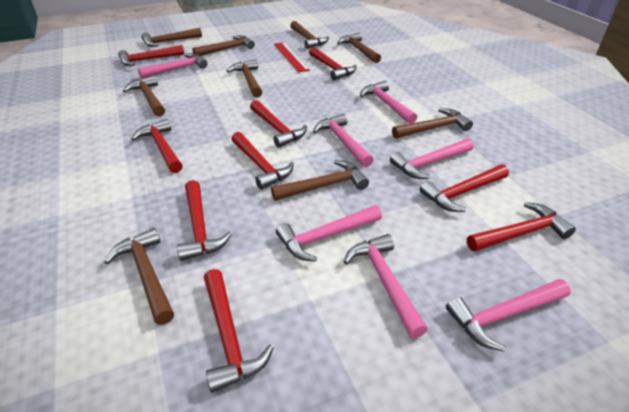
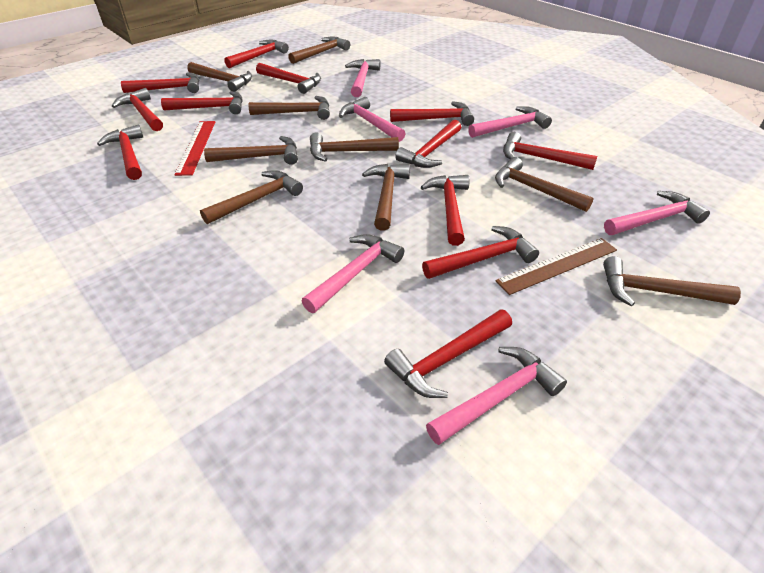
brown ruler: 0 -> 1
pink hammer: 7 -> 6
red hammer: 9 -> 12

